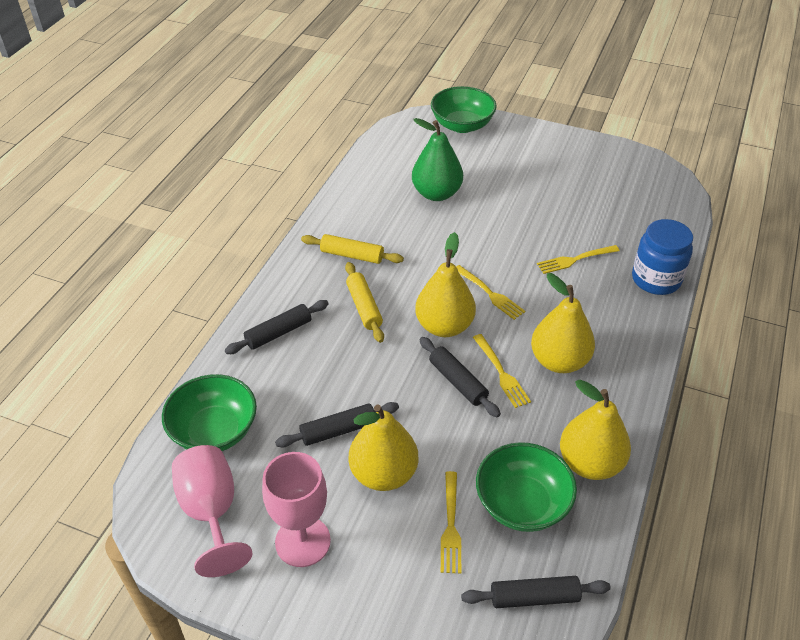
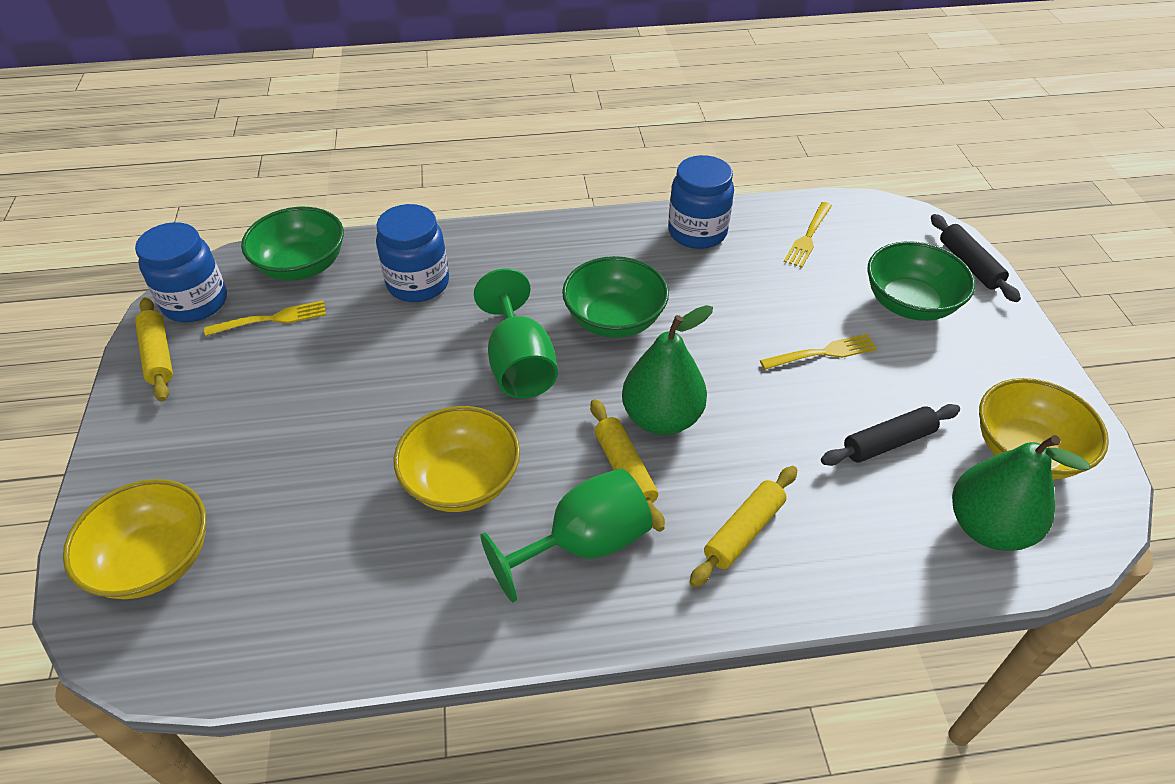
black rolling pin: 4 -> 2
blue jar: 1 -> 3
green goblet: 0 -> 2
green pear: 1 -> 2
pink goblet: 2 -> 0
yellow bowl: 0 -> 3
yellow fork: 4 -> 3
yellow pear: 4 -> 0
yellow rolling pin: 2 -> 3

